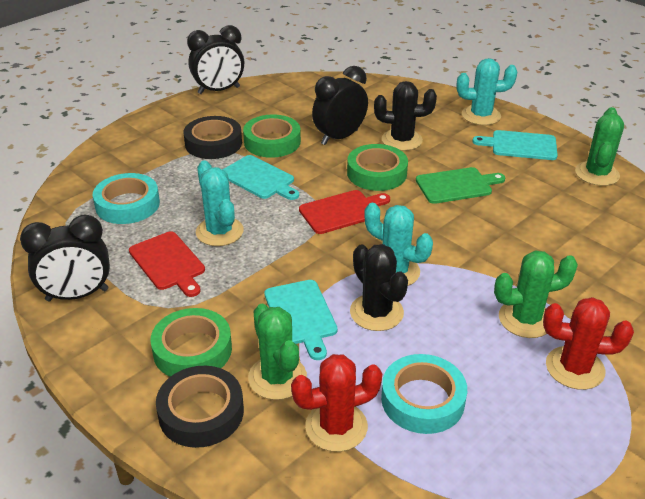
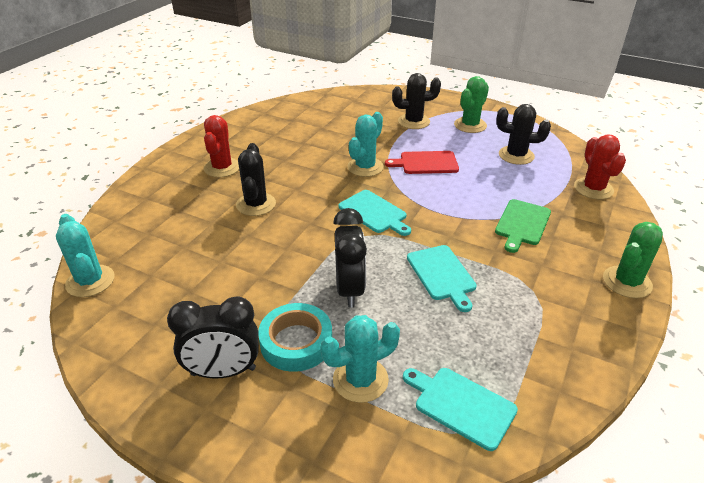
black cactus: 2 -> 3
black clock: 3 -> 2
black tape: 2 -> 0
green cactus: 3 -> 2
green tape: 3 -> 0
red cutting board: 2 -> 1
turquoise tape: 2 -> 1

